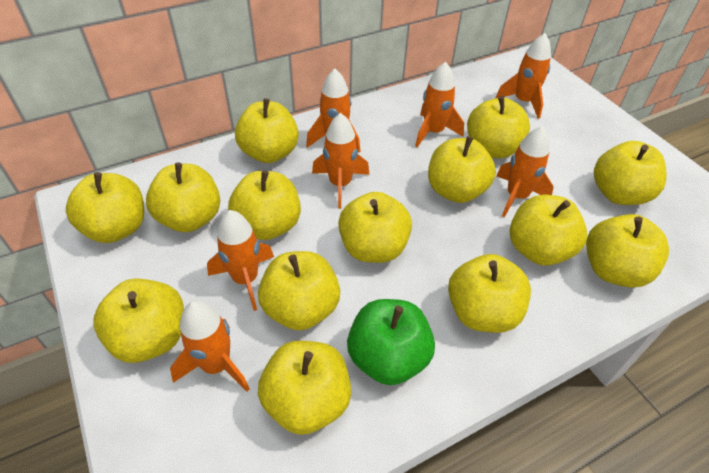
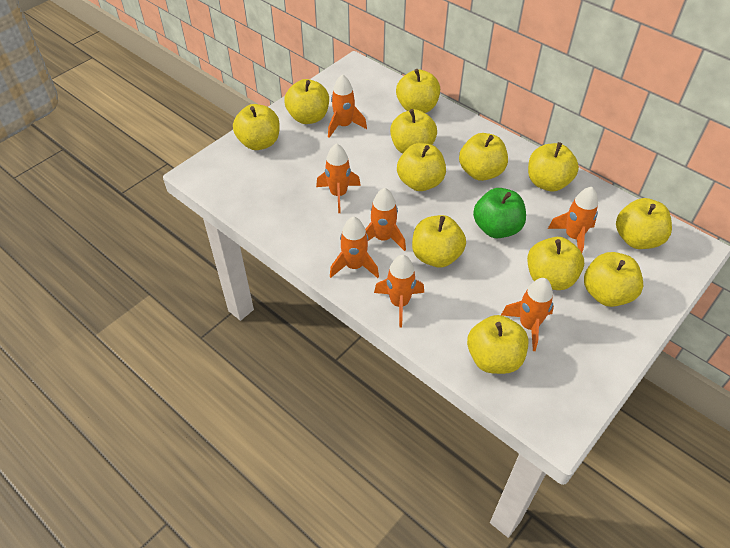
yellow apple: 14 -> 12

